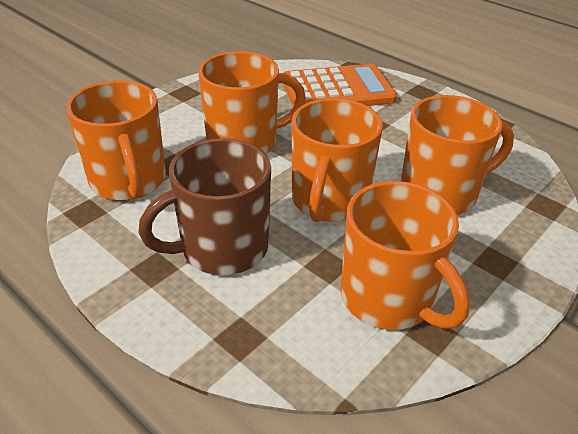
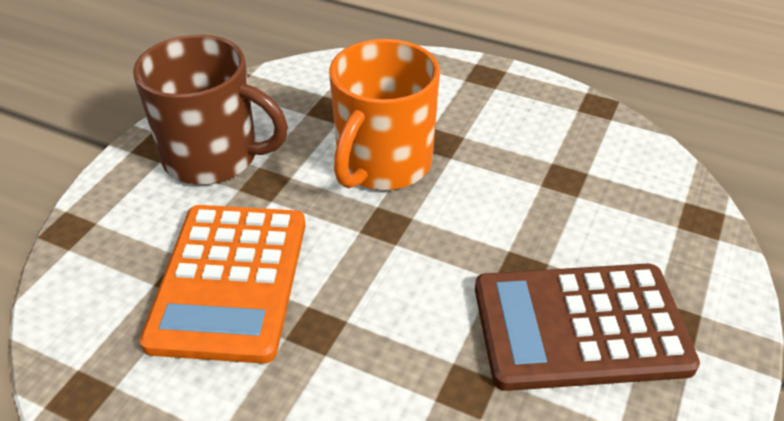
brown calculator: 0 -> 1
orange mug: 5 -> 1

